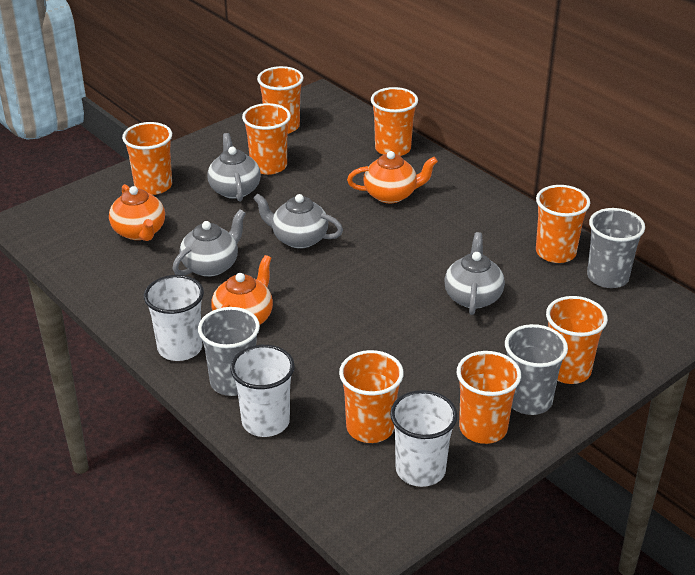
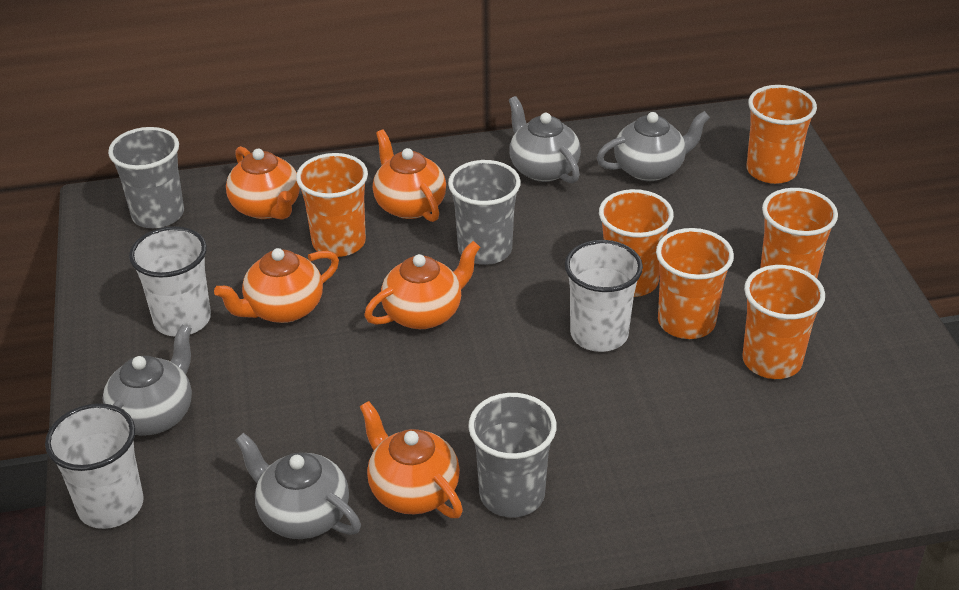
orange cup: 8 -> 6
orange teapot: 3 -> 5

